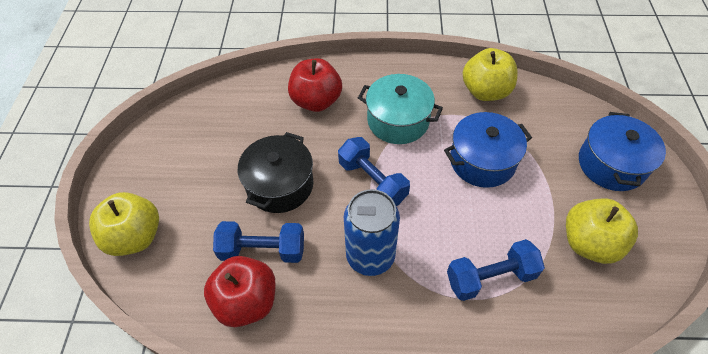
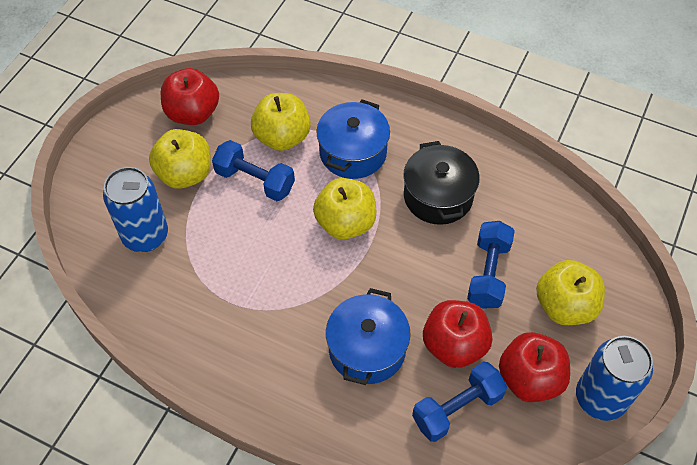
blue can: 1 -> 2
red apple: 2 -> 3
turquoise pot: 1 -> 0
yellow apple: 3 -> 4

